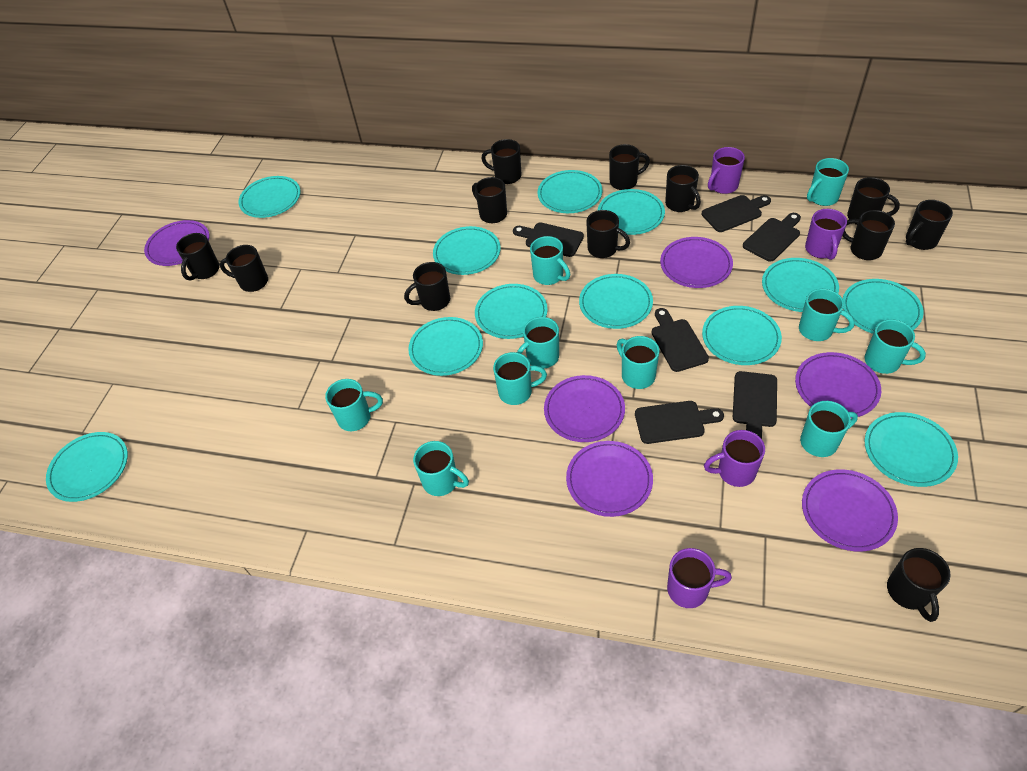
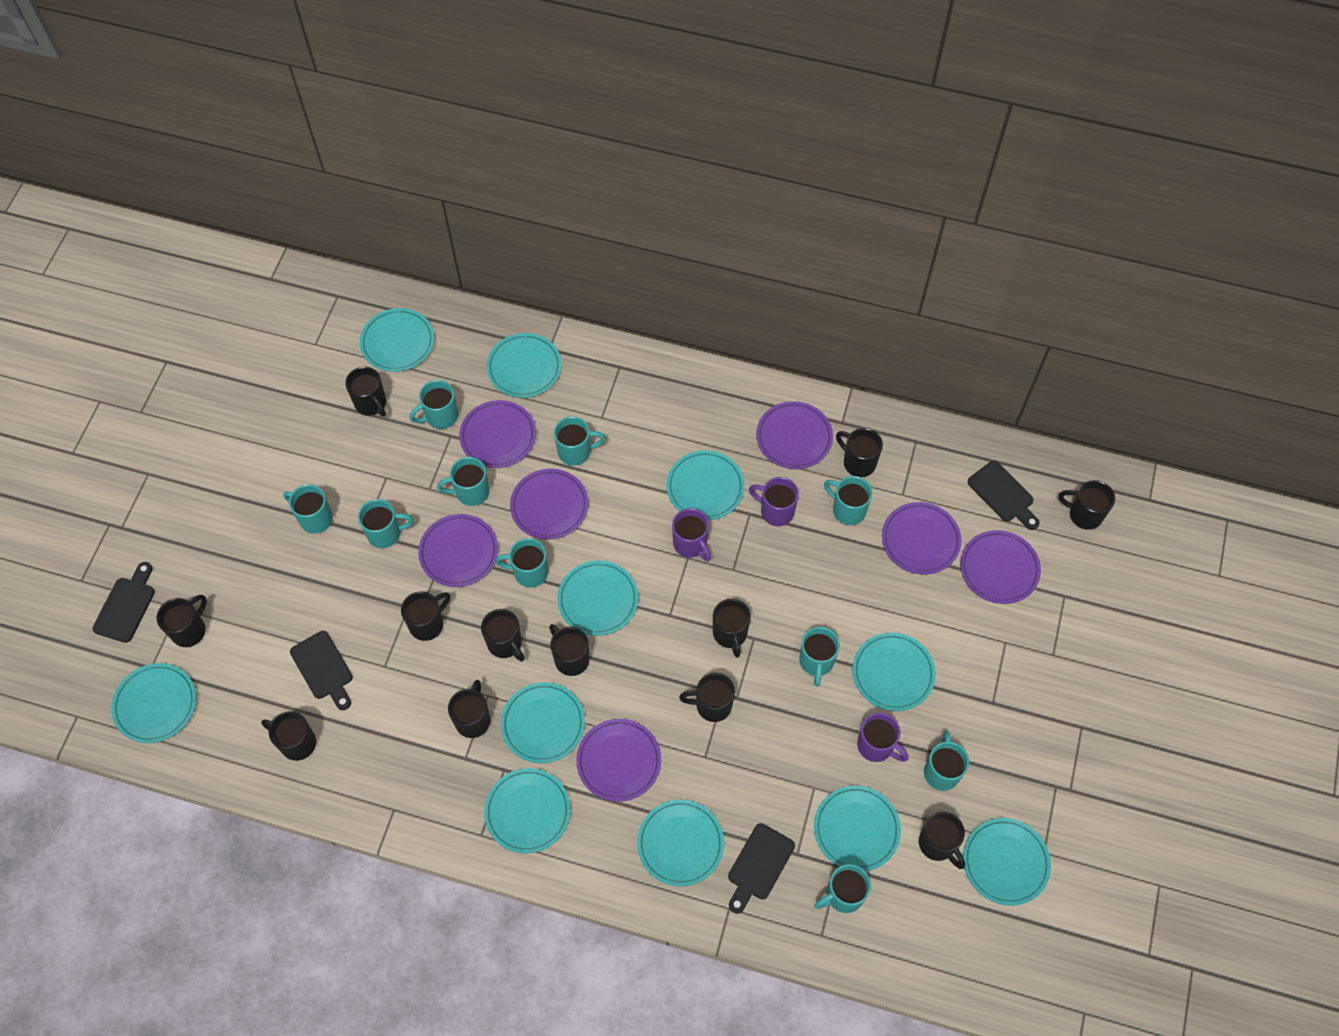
black cutting board: 6 -> 4
purple mug: 4 -> 3
purple plate: 6 -> 7
turquoise plate: 12 -> 11

